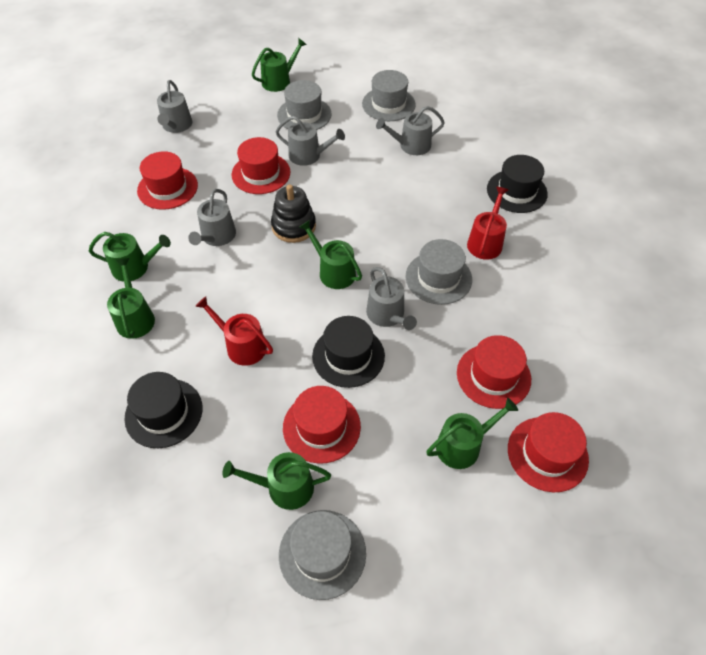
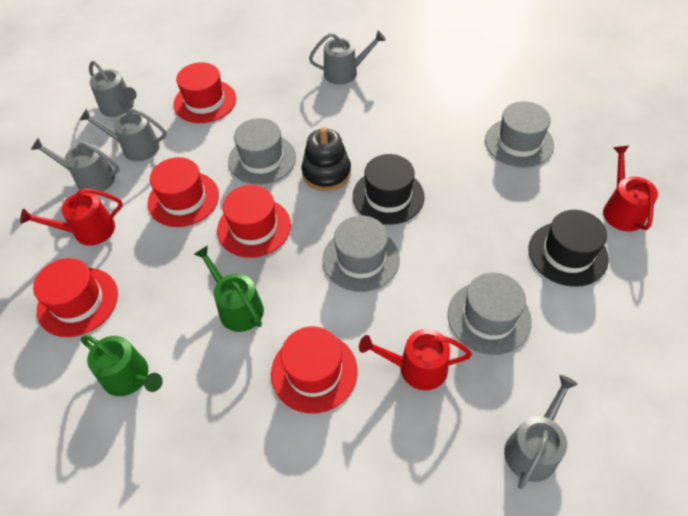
black hat: 3 -> 2
green watering can: 6 -> 2
red watering can: 2 -> 3

